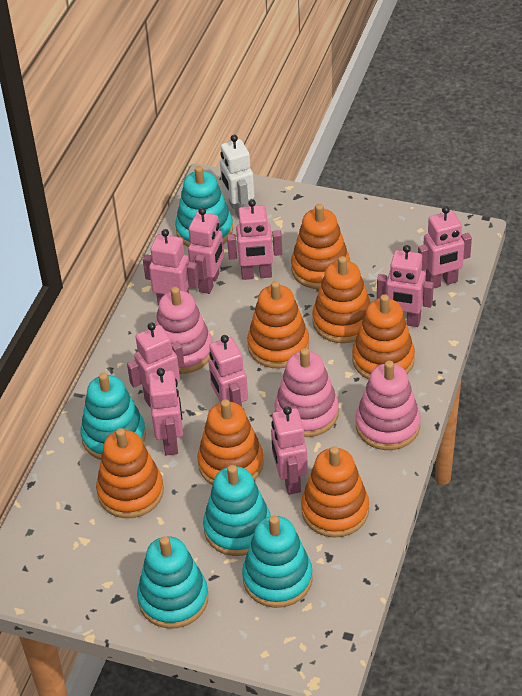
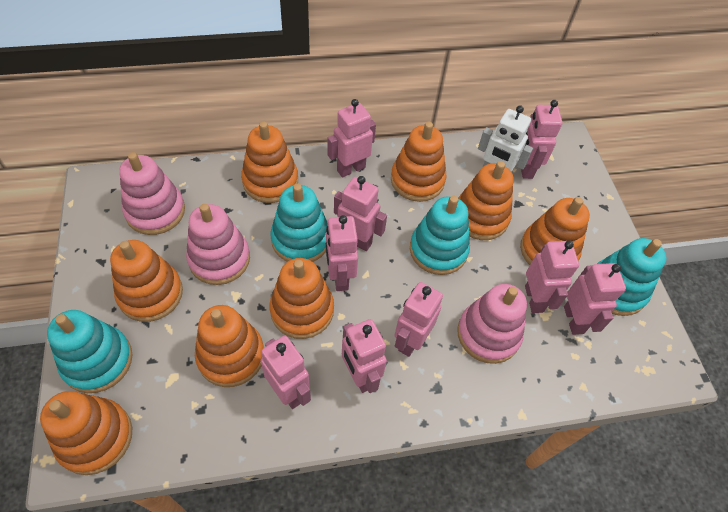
orange stacking toy: 7 -> 8
turquoise stacking toy: 5 -> 4

